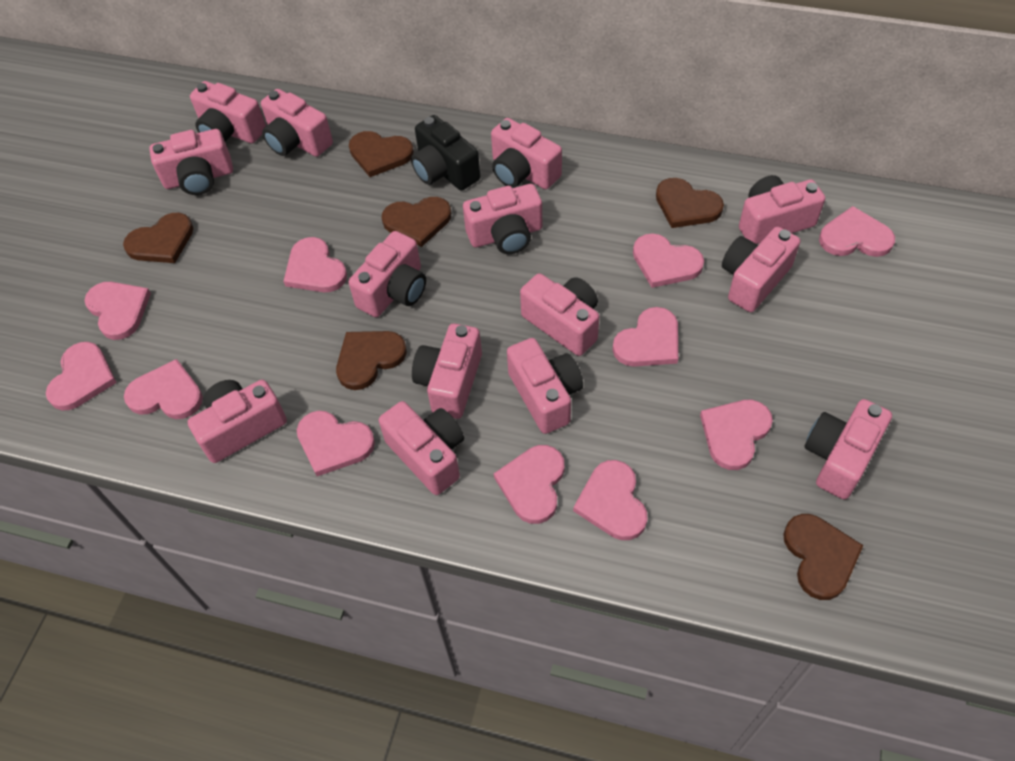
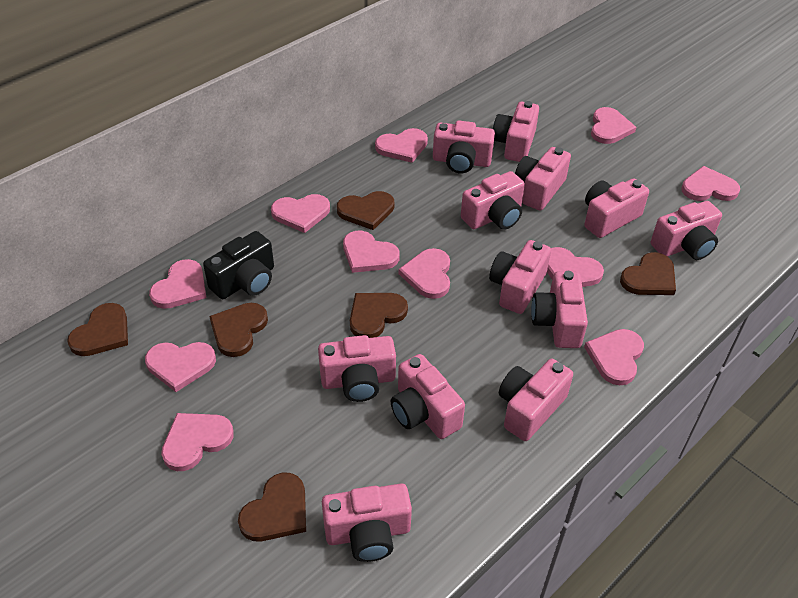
pink camera: 14 -> 12

